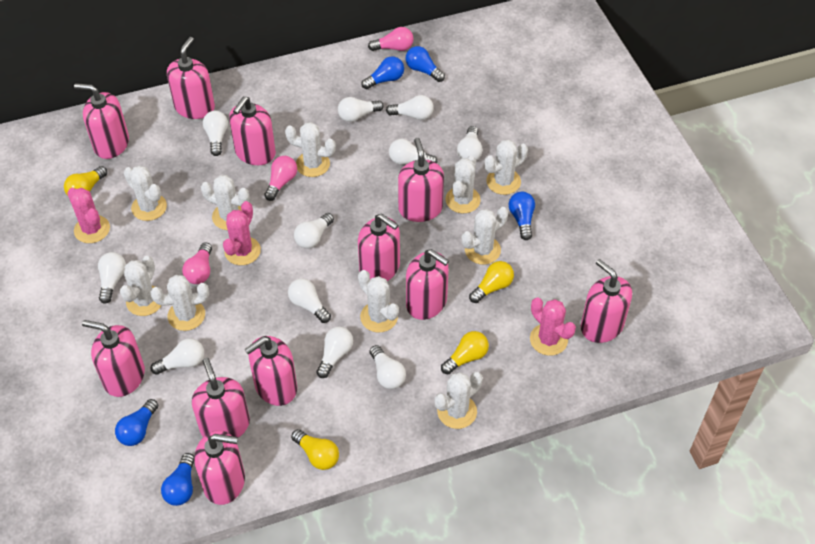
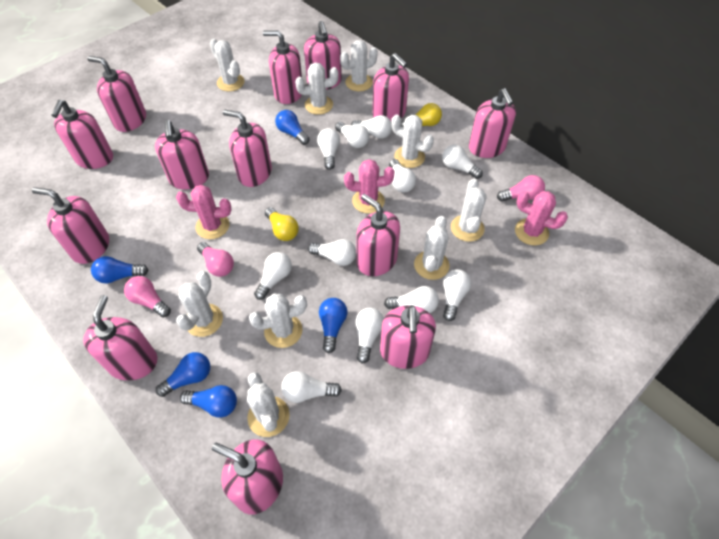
pink soap dispenser: 11 -> 13
white cactus: 10 -> 9
yellow light bulb: 4 -> 2

